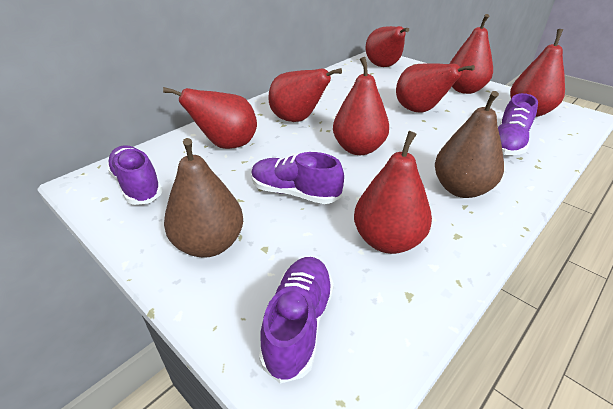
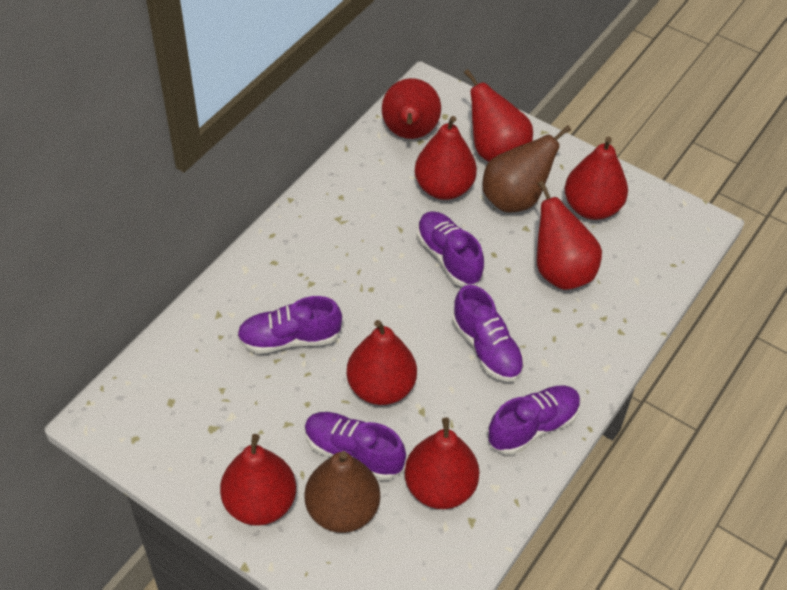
purple shoe: 4 -> 5

